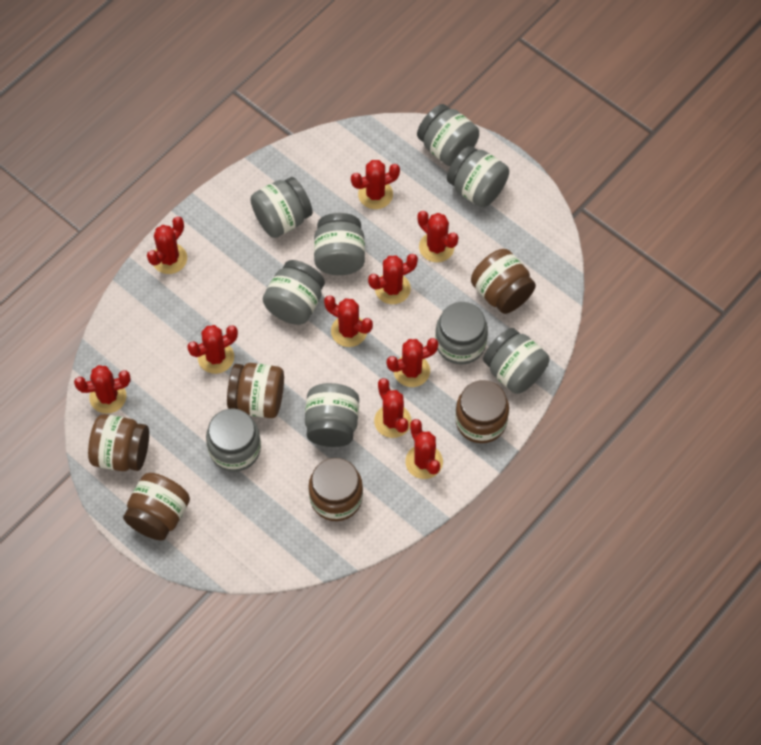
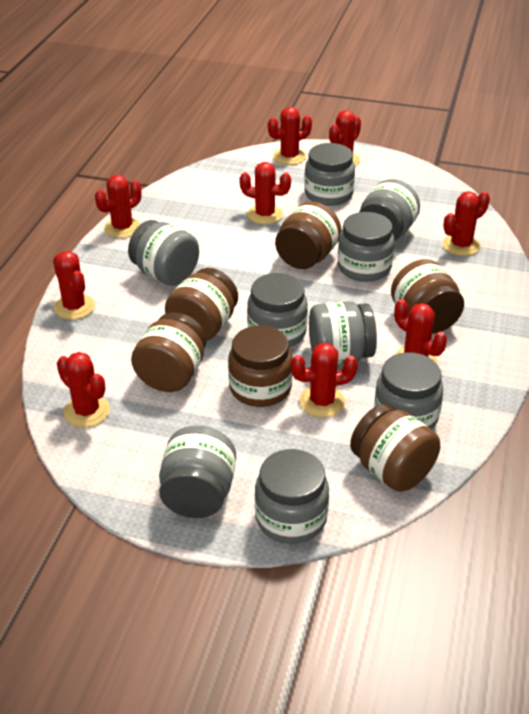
red cactus: 10 -> 9

